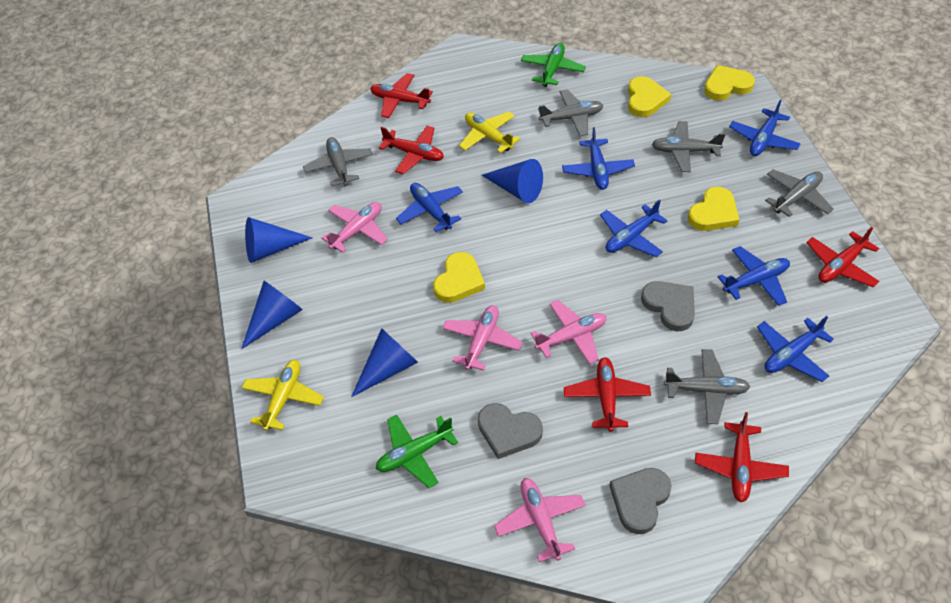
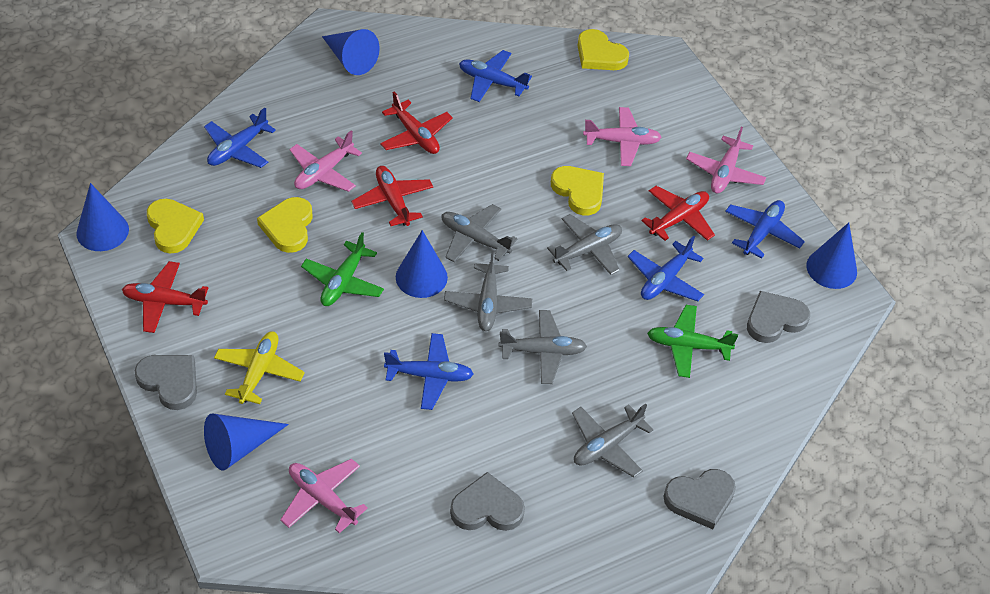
blue cone: 4 -> 5
blue plane: 6 -> 5
grey heart: 3 -> 4
red plane: 5 -> 4
yellow plane: 2 -> 1

